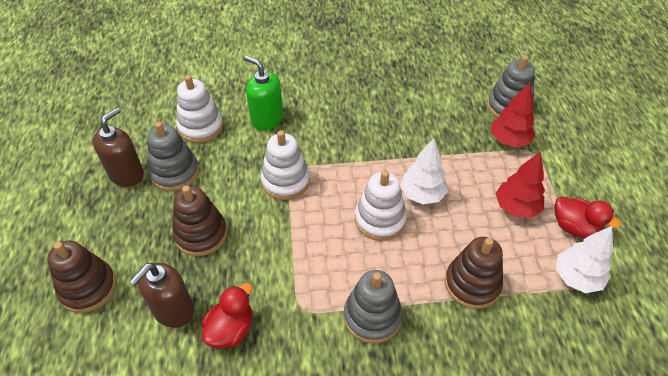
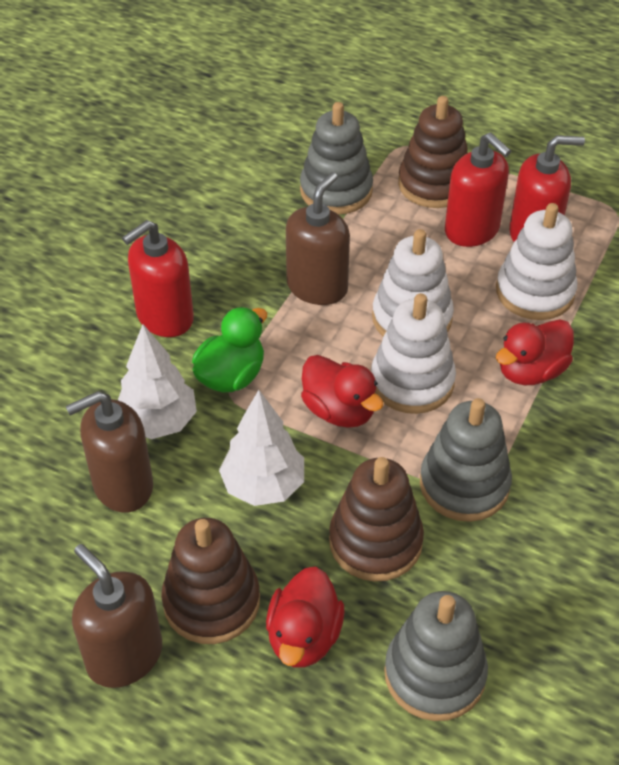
brown soap dispenser: 2 -> 3
green duck: 0 -> 1
green soap dispenser: 1 -> 0
red duck: 2 -> 3
red soap dispenser: 0 -> 3
red tree: 2 -> 0

